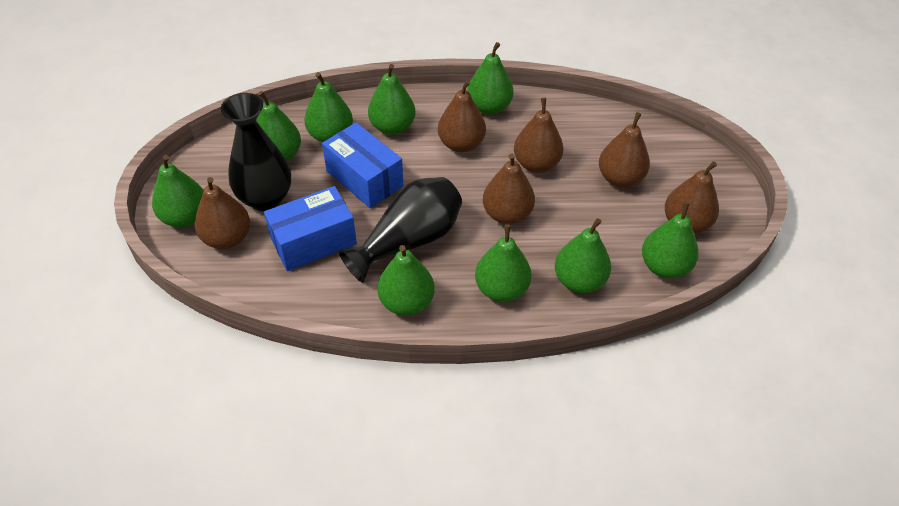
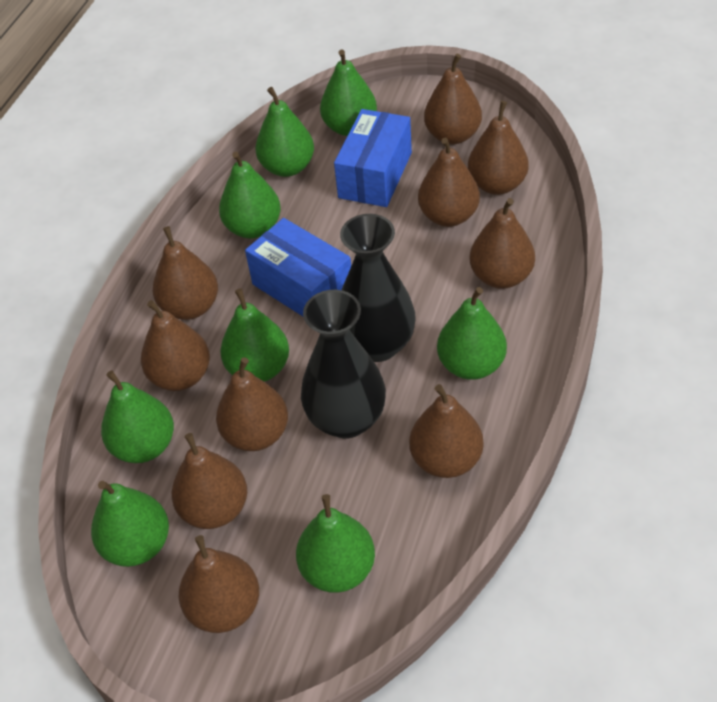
brown pear: 6 -> 10
green pear: 9 -> 8

